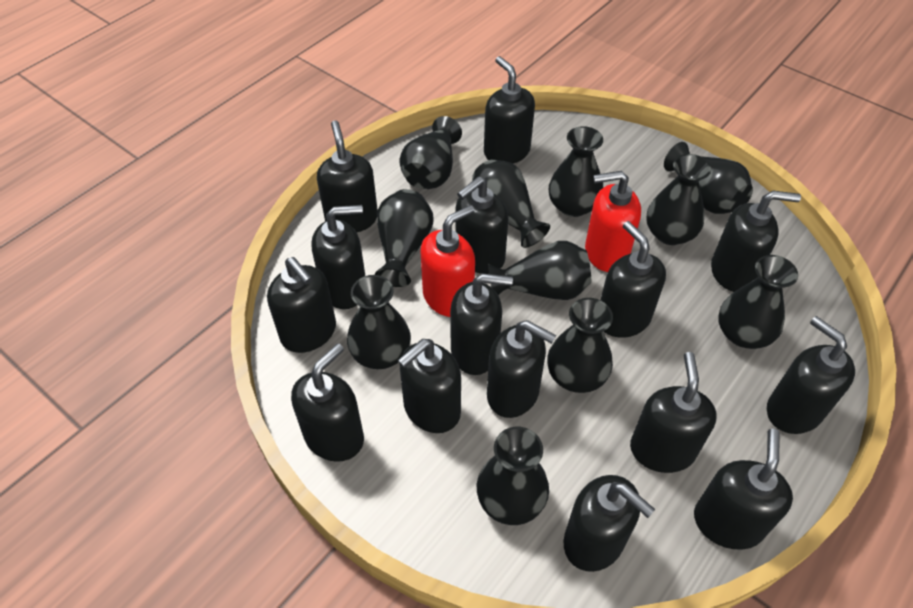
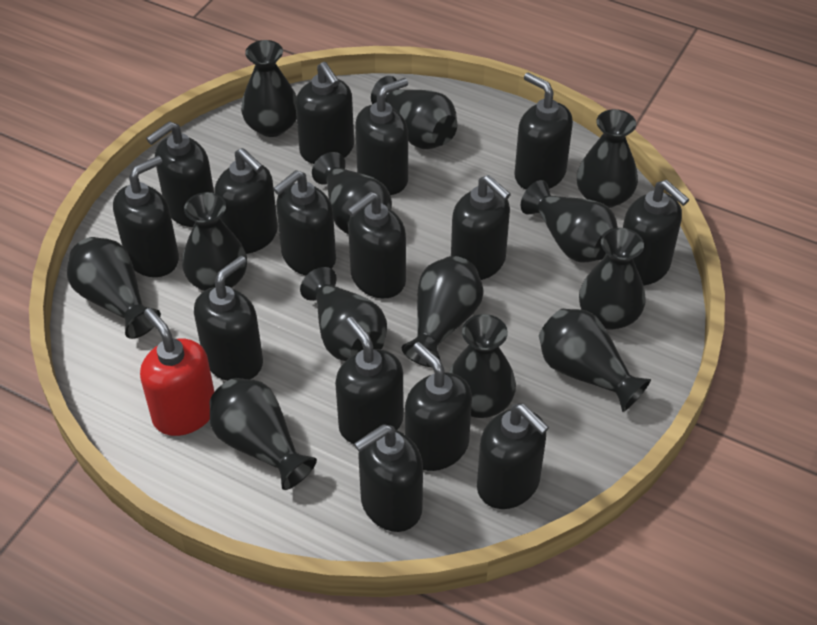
black vase: 11 -> 13
red soap dispenser: 2 -> 1

